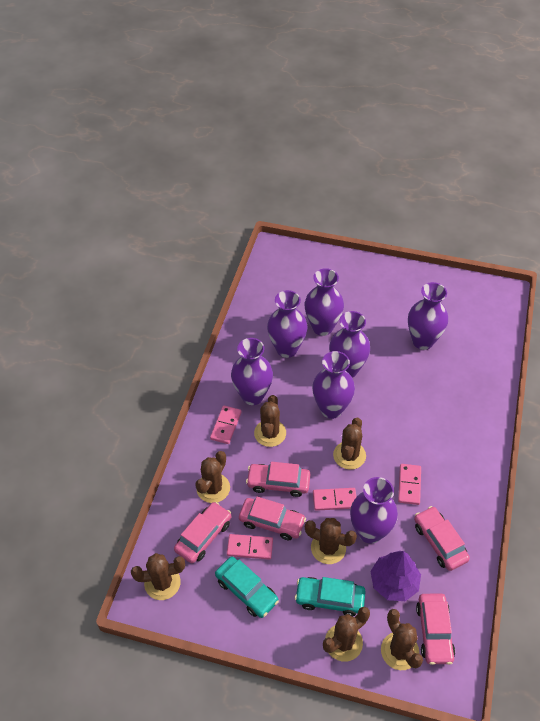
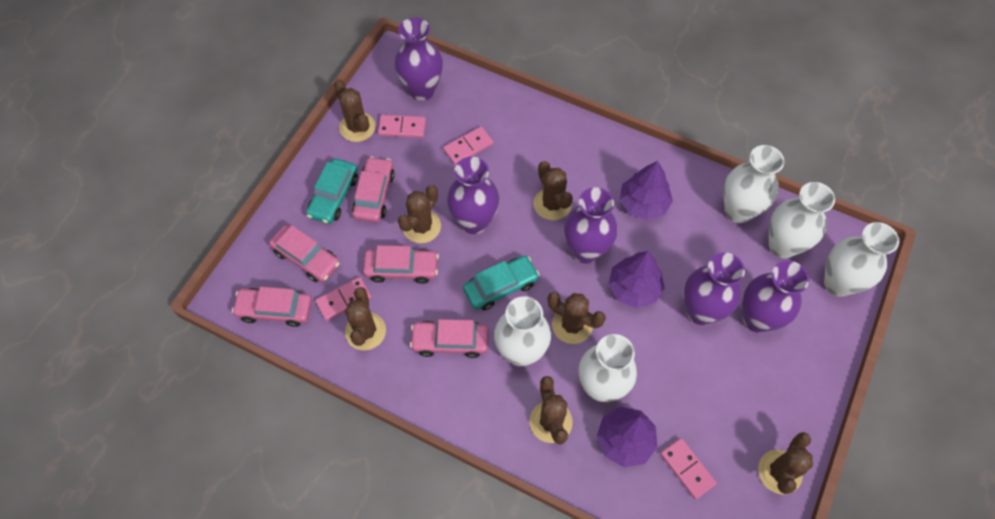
purple tree: 1 -> 3
purple vase: 7 -> 5
white vase: 0 -> 5

